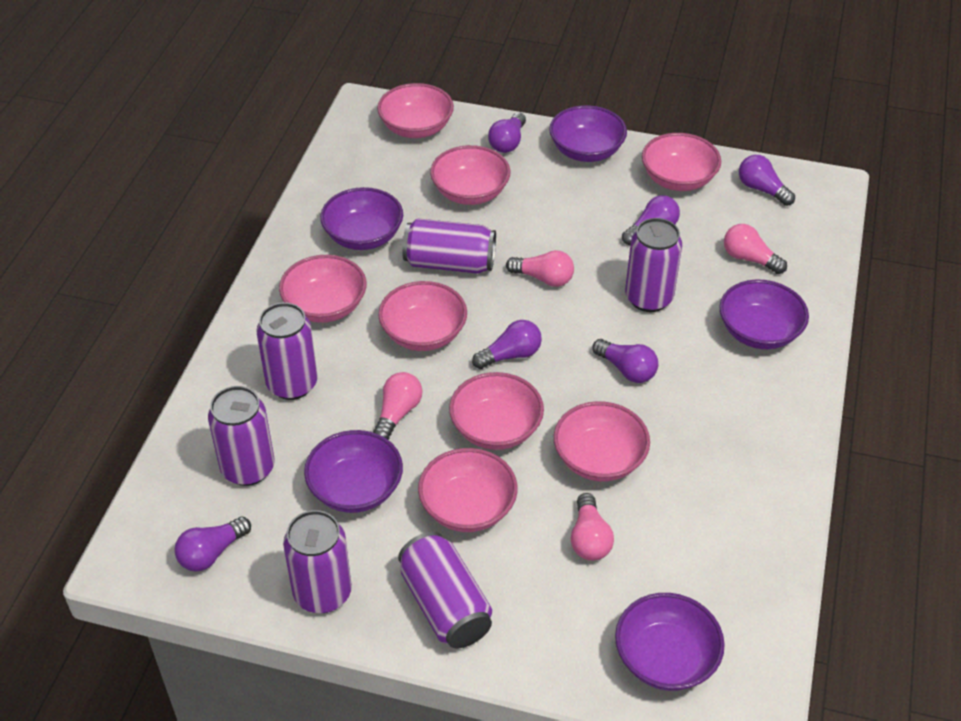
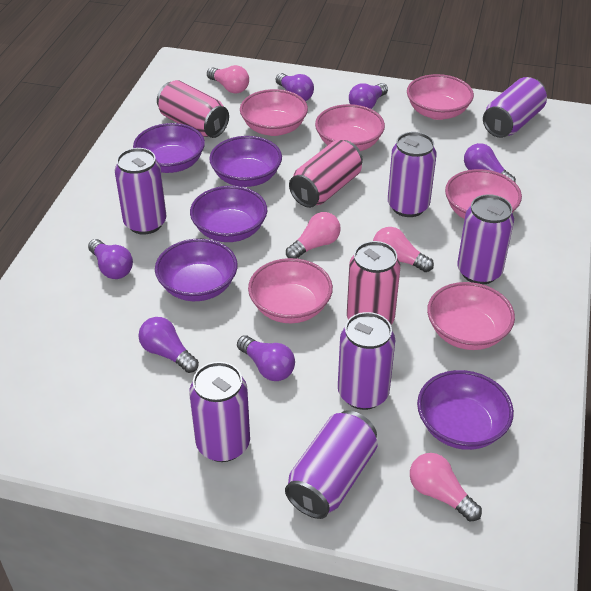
pink bowl: 8 -> 6
pink can: 0 -> 3
purple can: 6 -> 7

